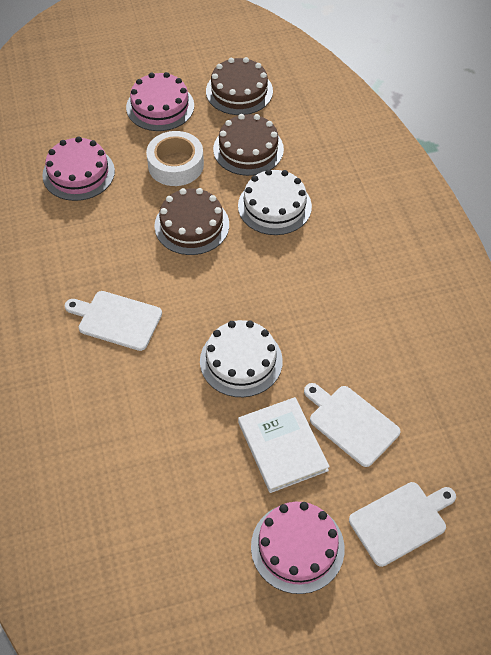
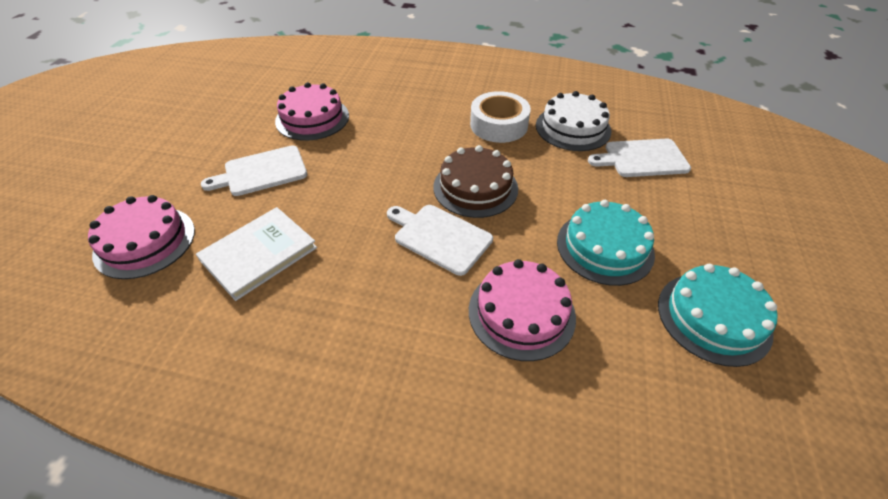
brown cake: 3 -> 1
turquoise cake: 0 -> 2
white cake: 2 -> 1

